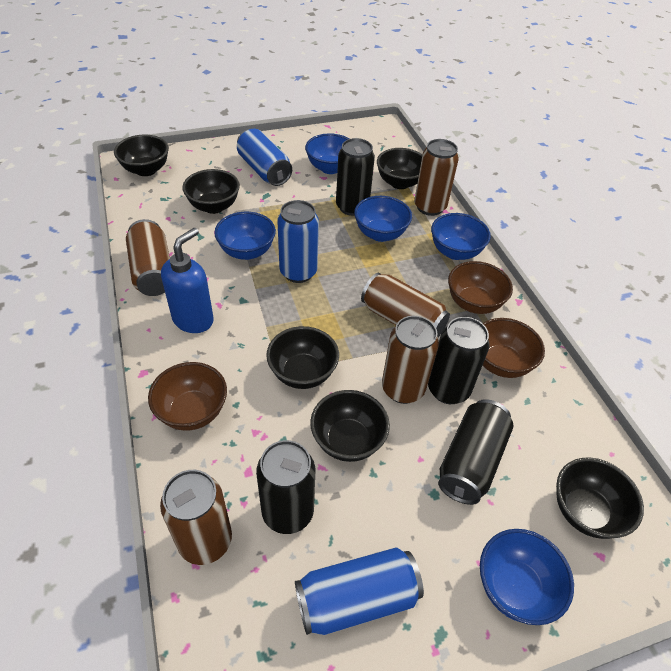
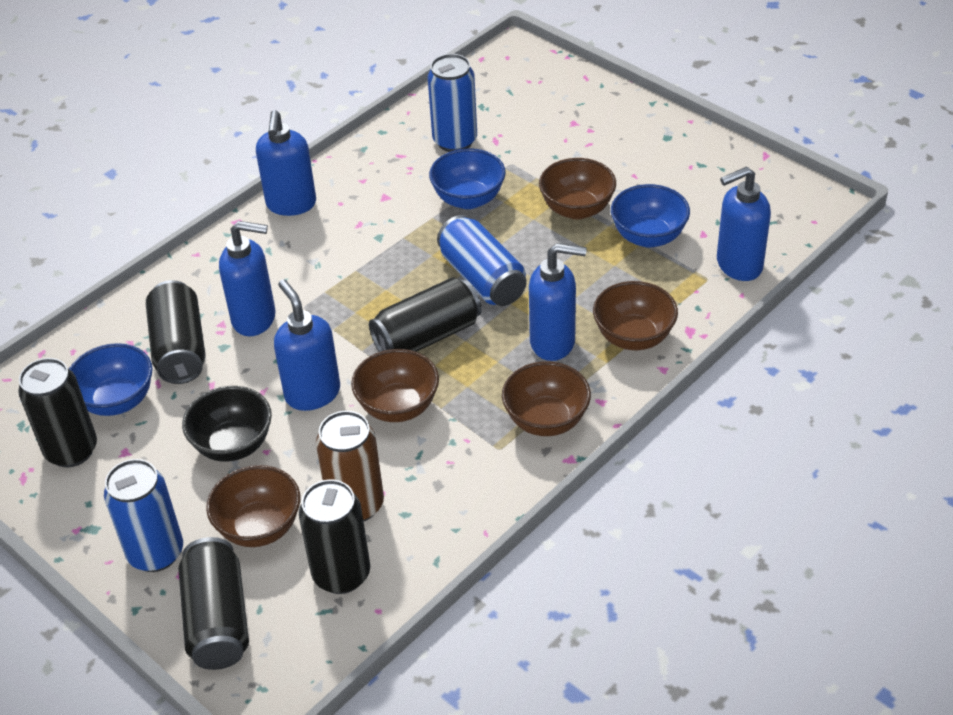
black bowl: 6 -> 1
black can: 4 -> 5
blue bowl: 5 -> 3
blue soap dispenser: 1 -> 5
brown bowl: 3 -> 5
brown can: 5 -> 1

